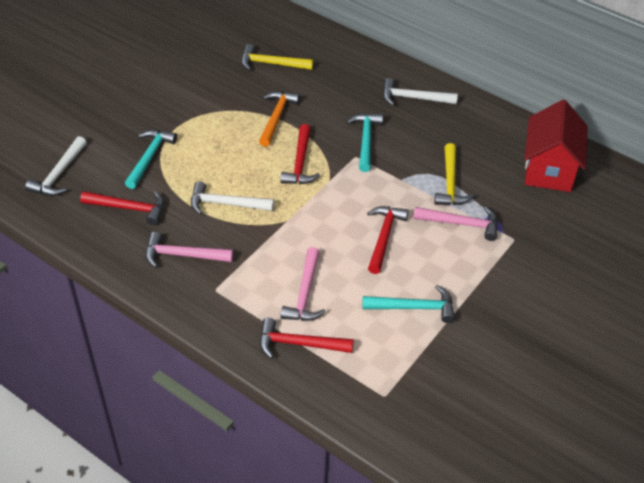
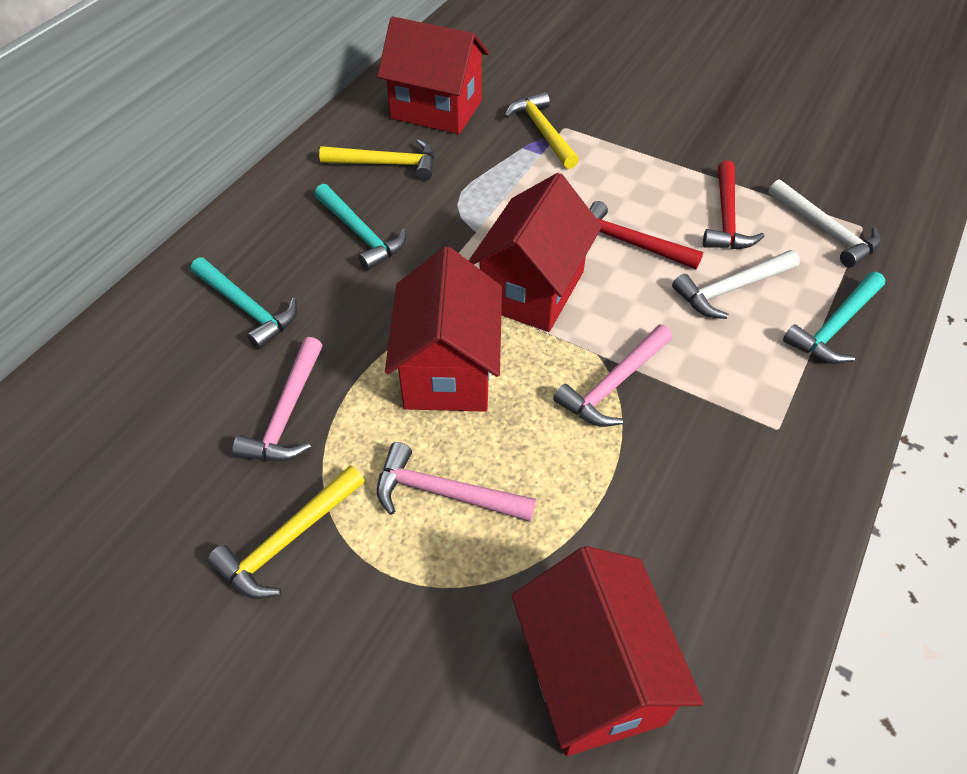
orange hammer: 1 -> 0
red hammer: 4 -> 2
red house: 1 -> 4
white hammer: 3 -> 2
yellow hammer: 2 -> 3

